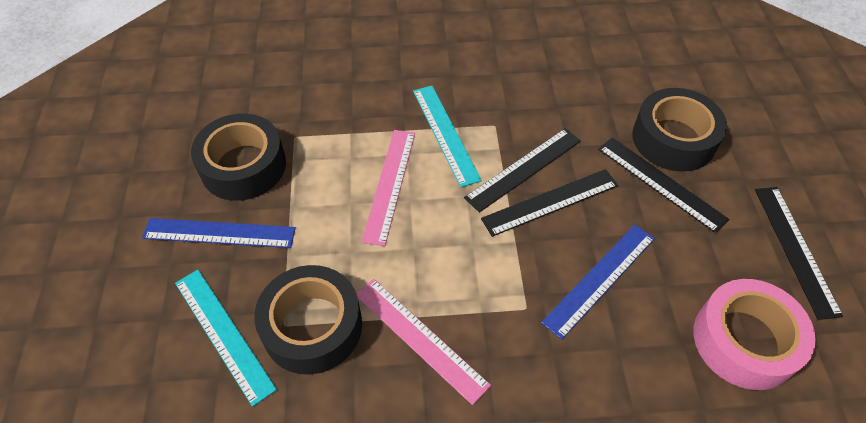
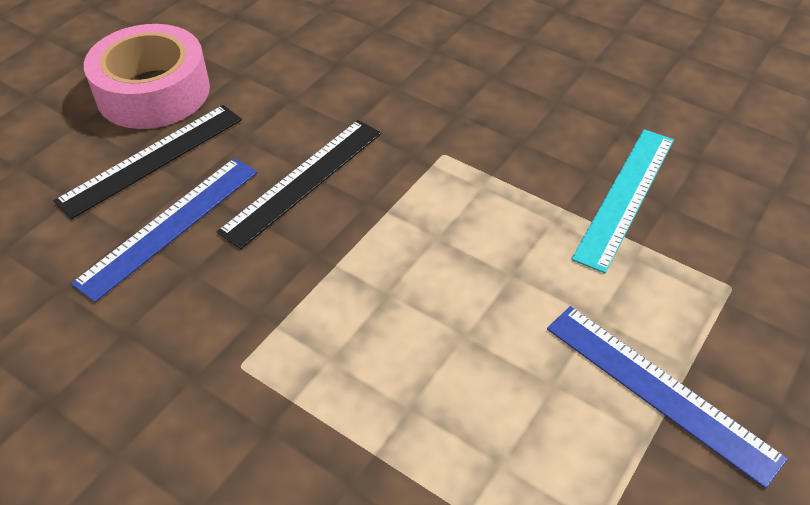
black ruler: 4 -> 2
black tape: 3 -> 0
pink ruler: 2 -> 0
turquoise ruler: 2 -> 1

